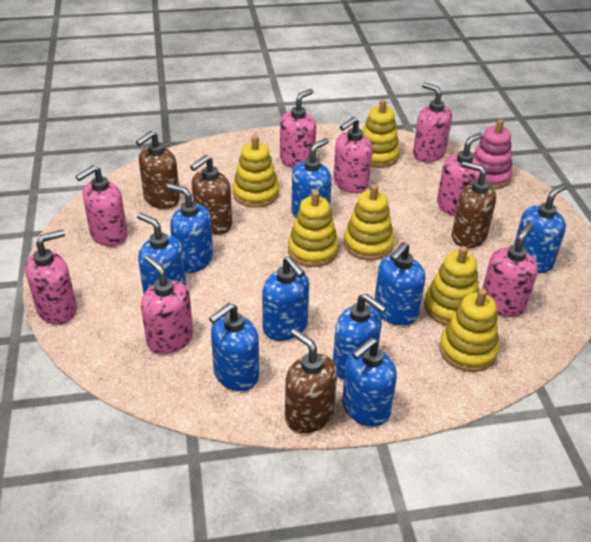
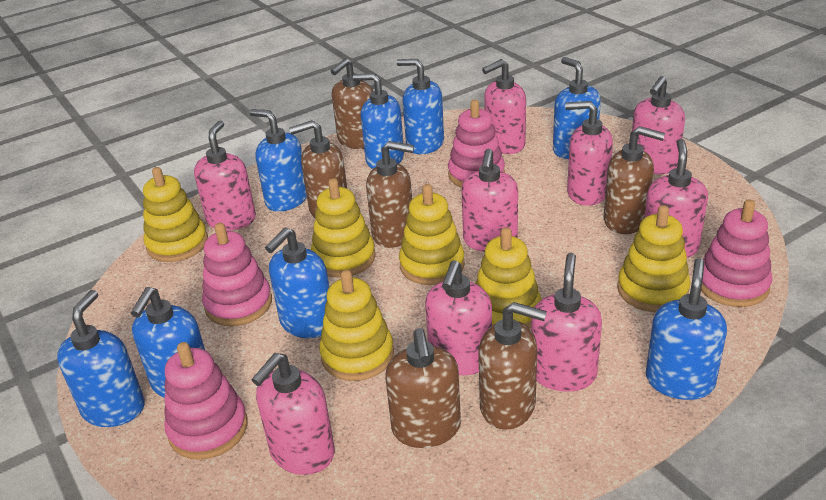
blue soap dispenser: 9 -> 8
brown soap dispenser: 4 -> 6
pink soap dispenser: 8 -> 9
pink stacking toy: 1 -> 4

